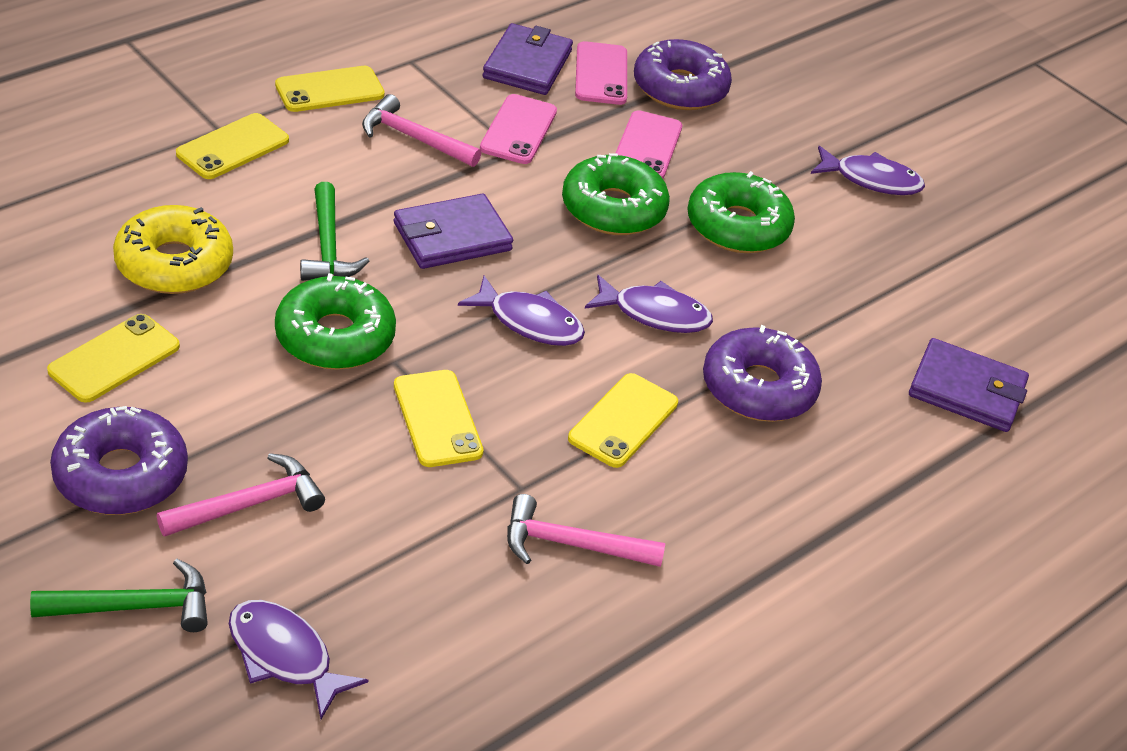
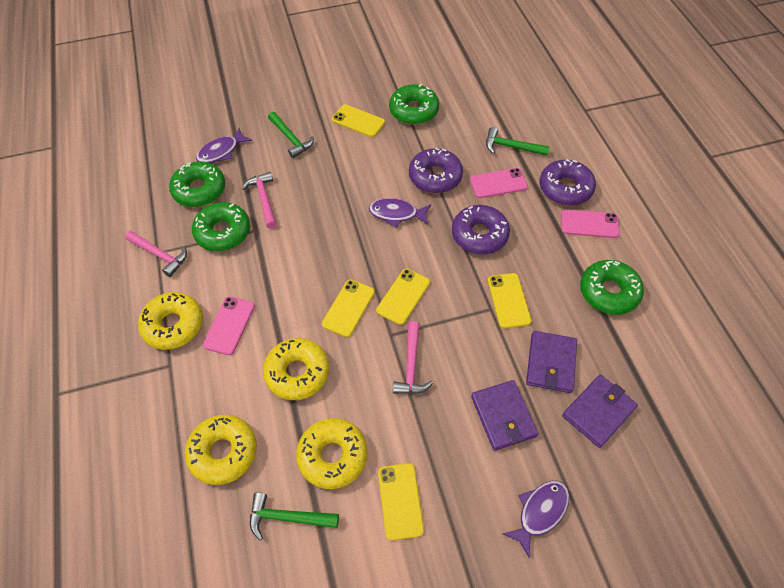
green donut: 3 -> 4
green hammer: 2 -> 3
purple fish: 4 -> 3
yellow donut: 1 -> 4

